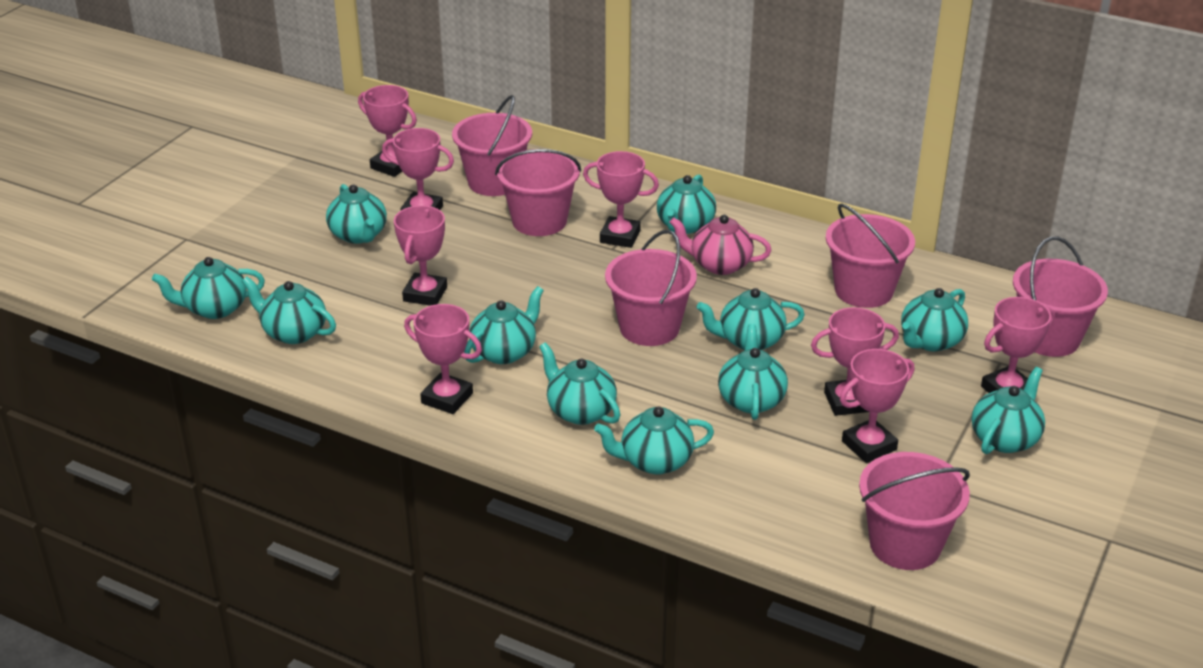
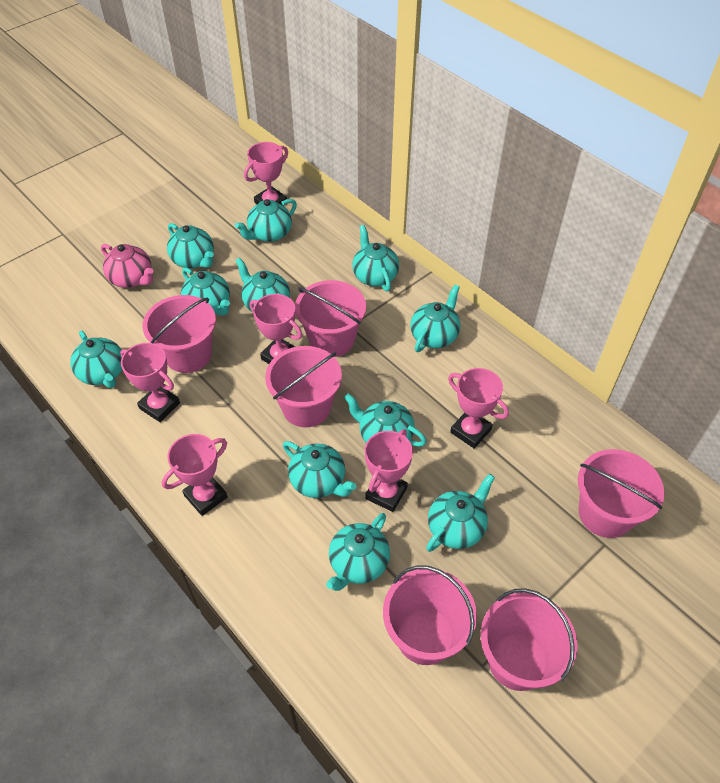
pink trophy: 8 -> 6

